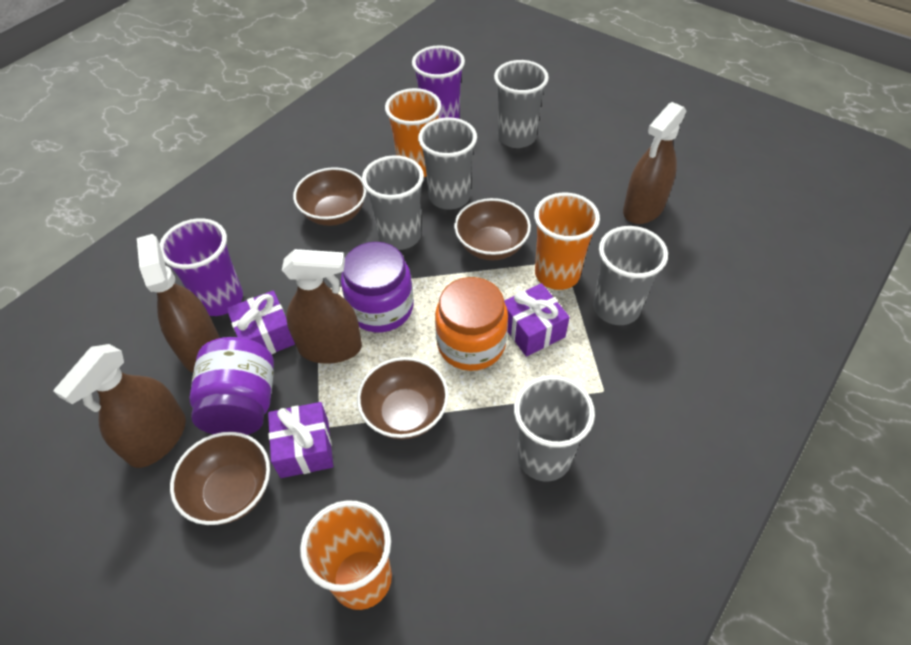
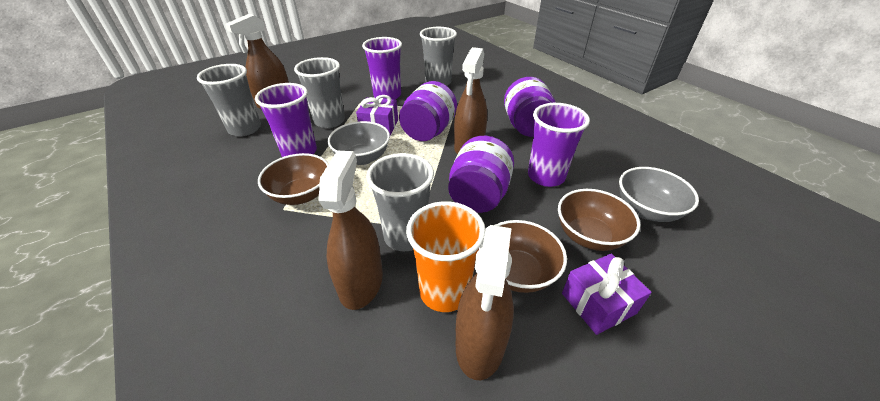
brown bowl: 4 -> 3
grey bowl: 0 -> 2
grey cup: 5 -> 4
orange cup: 3 -> 1
orange jar: 1 -> 0
purple cup: 2 -> 3
purple gift: 3 -> 2
purple jar: 2 -> 3

